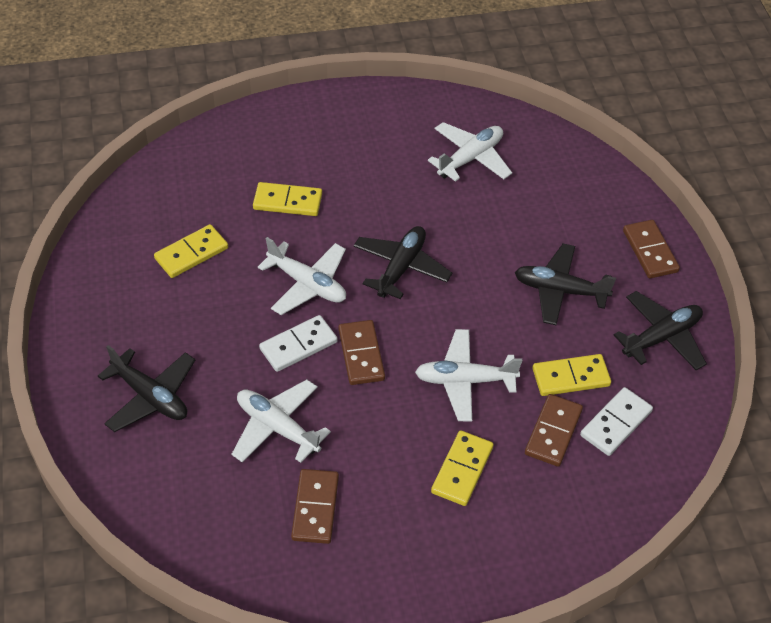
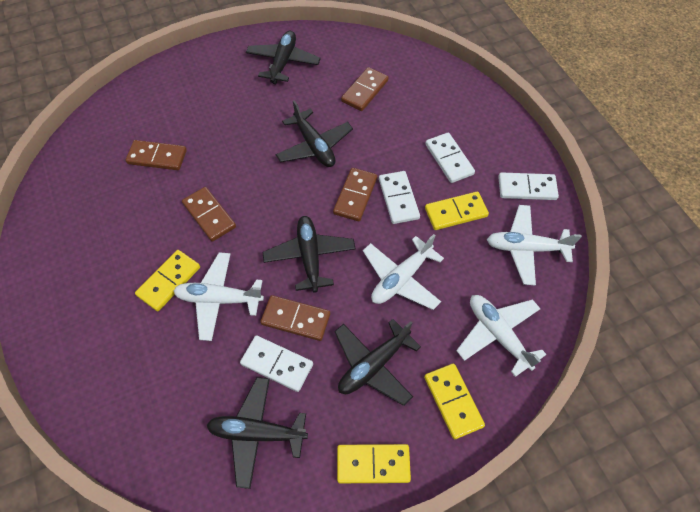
black plane: 4 -> 5
brown domino: 4 -> 5
white domino: 2 -> 4

